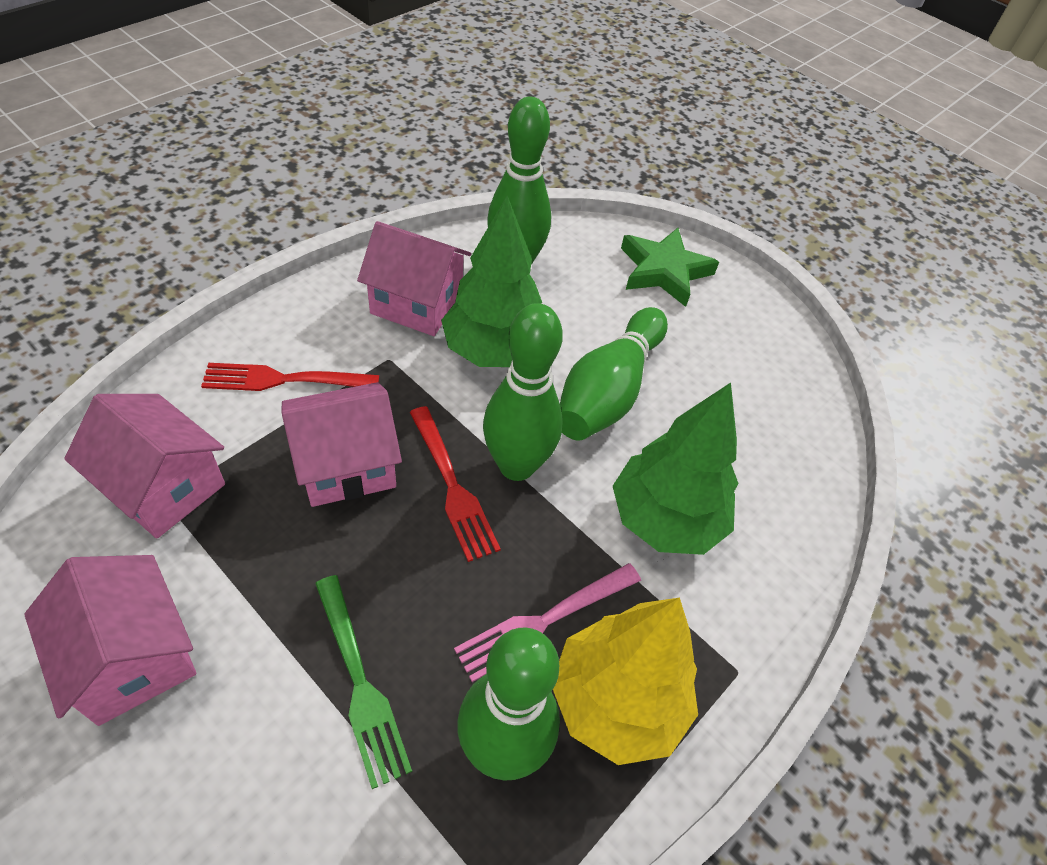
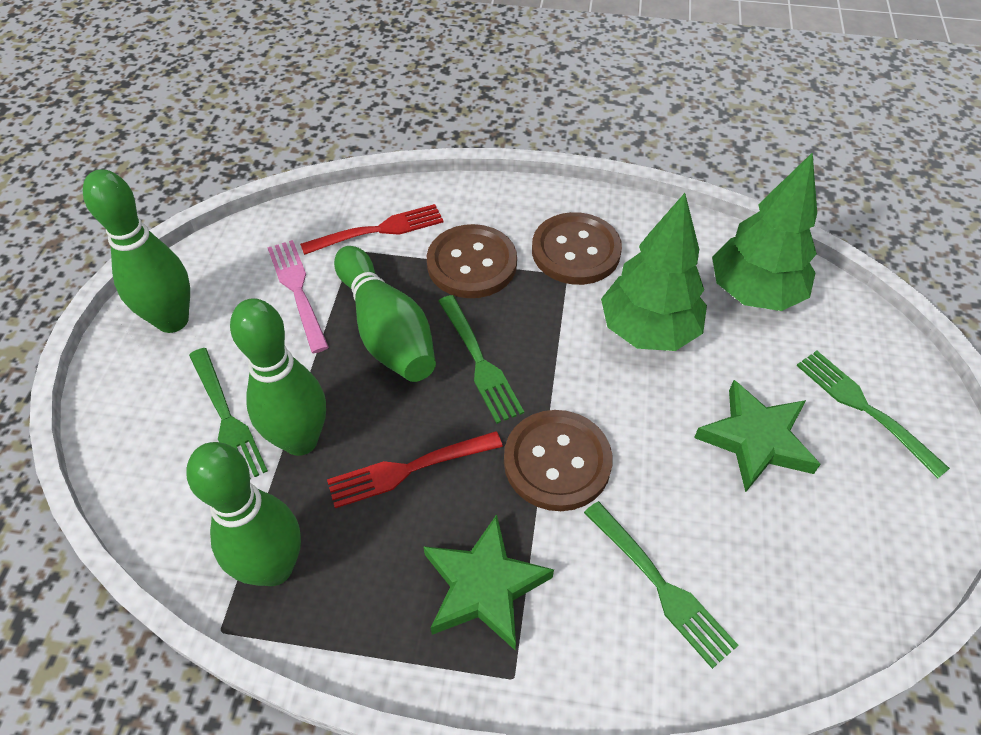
brown button: 0 -> 3
green fork: 1 -> 4
green star: 1 -> 2
pink house: 4 -> 0
yellow tree: 1 -> 0

